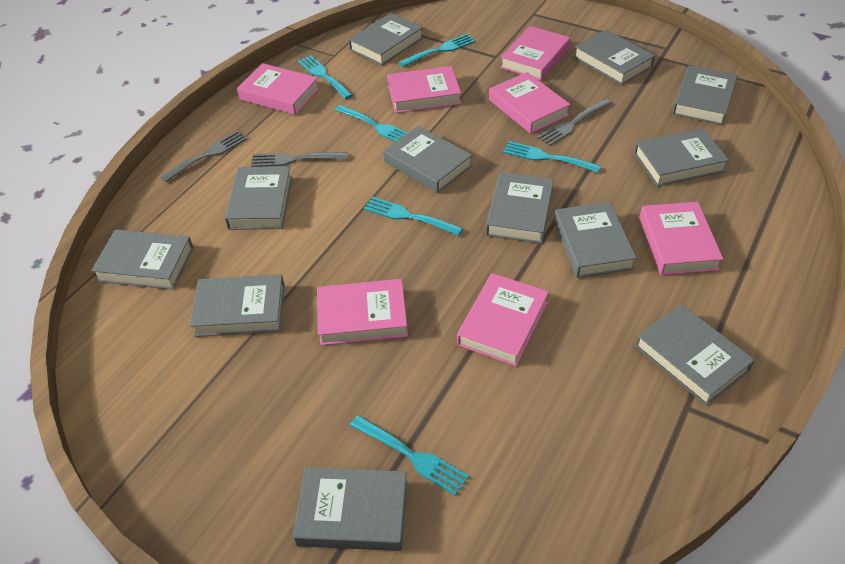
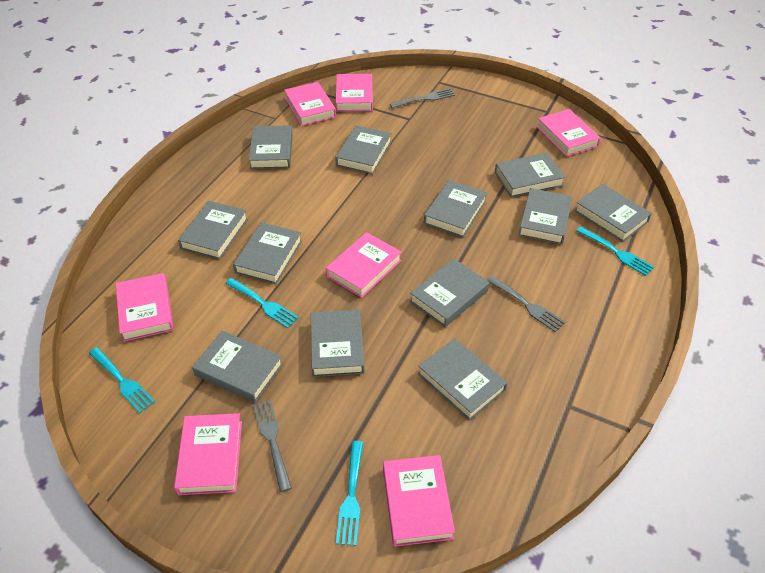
turquoise fork: 6 -> 4

